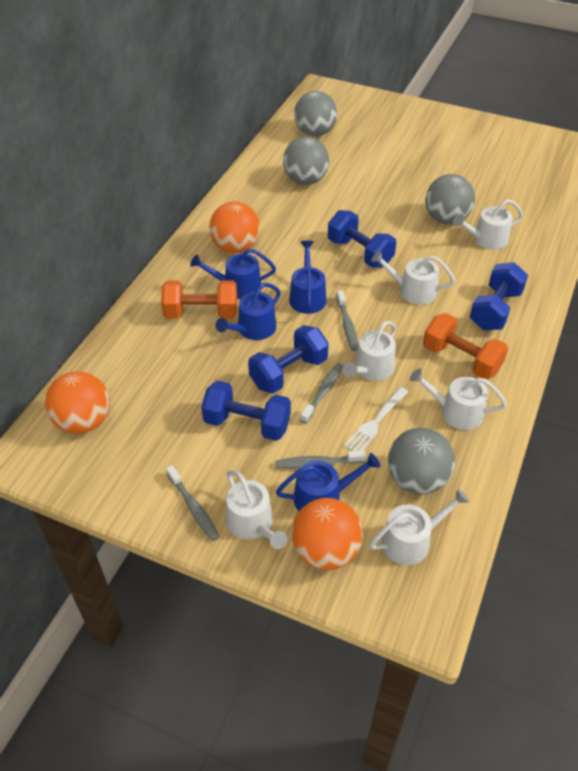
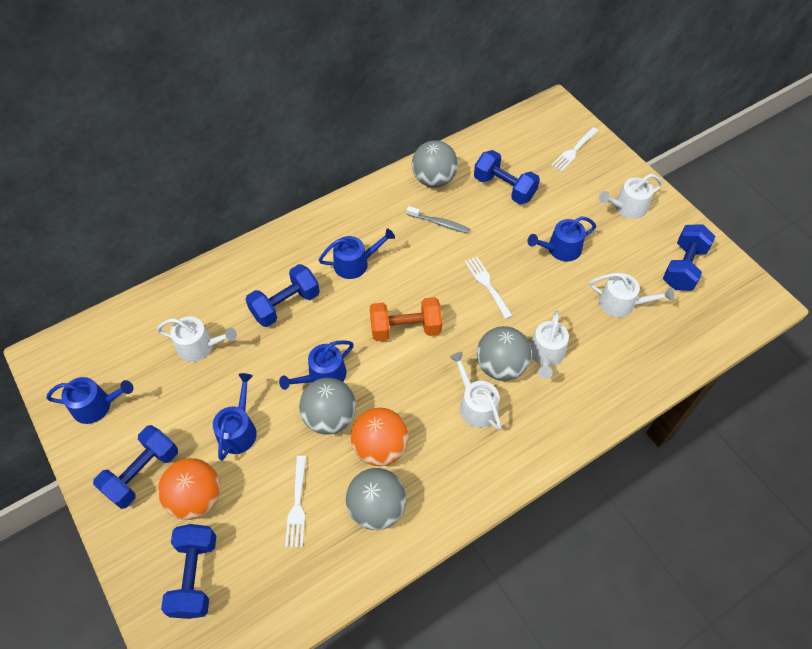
blue dumbbell: 4 -> 5
blue watering can: 4 -> 5
grey toothbrush: 4 -> 1
orange ball: 3 -> 2
orange dumbbell: 2 -> 1
white fork: 1 -> 3
white watering can: 6 -> 5

